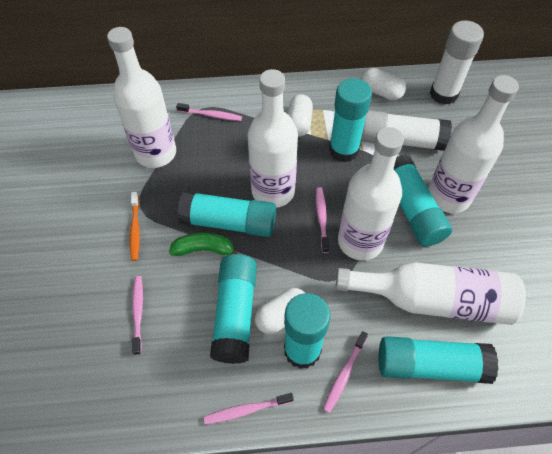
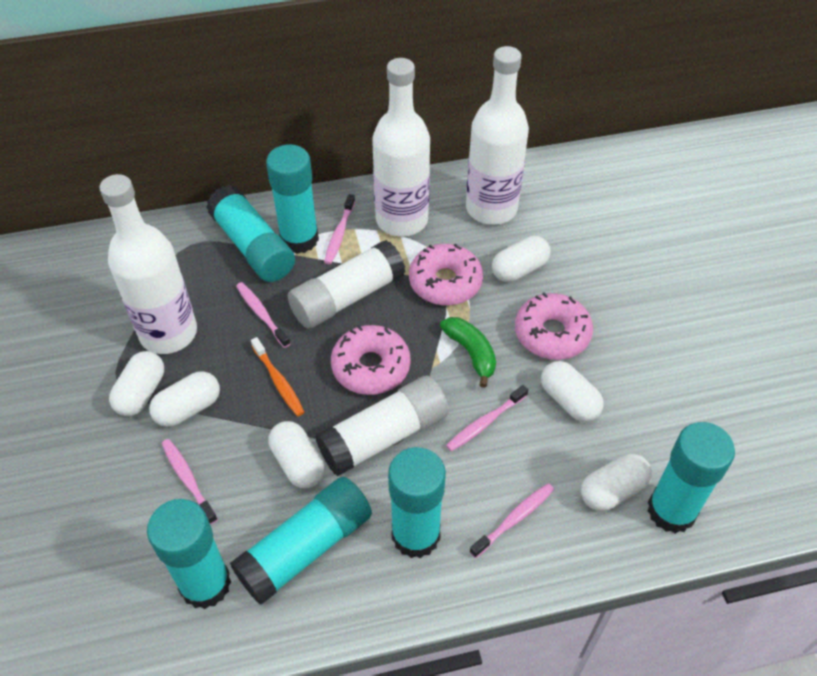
pink donut: 0 -> 3
white bottle: 5 -> 3
white capsule: 3 -> 6

